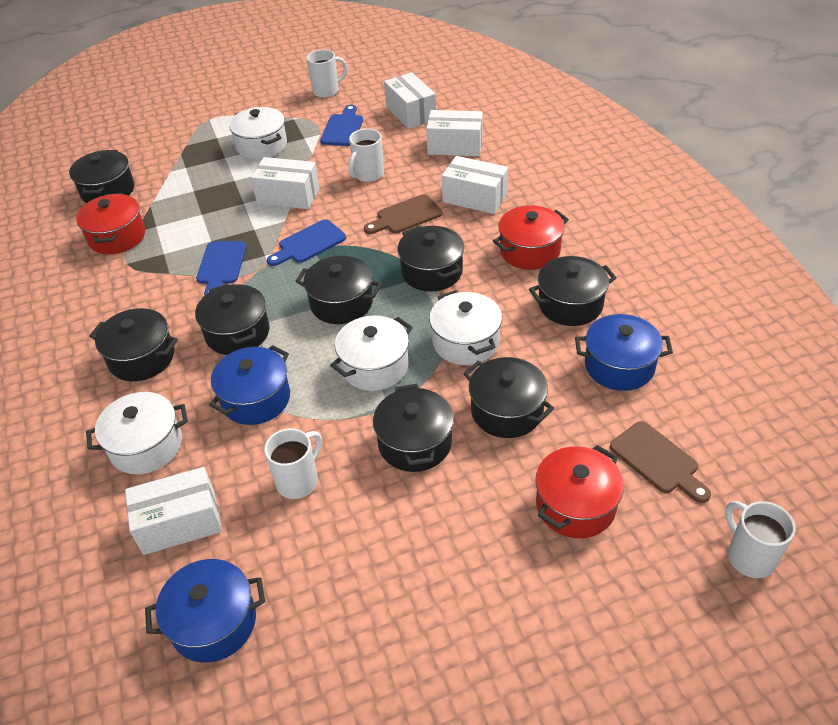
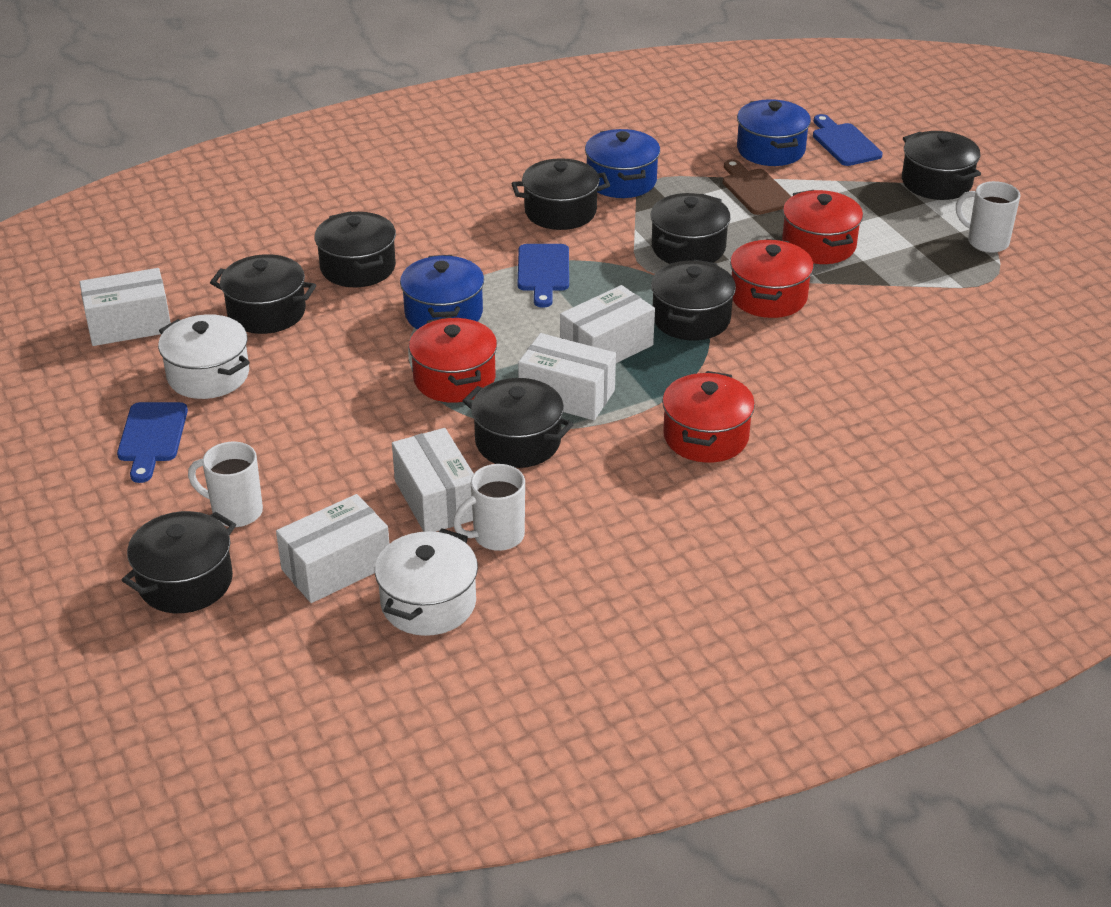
brown cutting board: 2 -> 1
red pot: 3 -> 4
white mug: 4 -> 3
white pot: 4 -> 2

